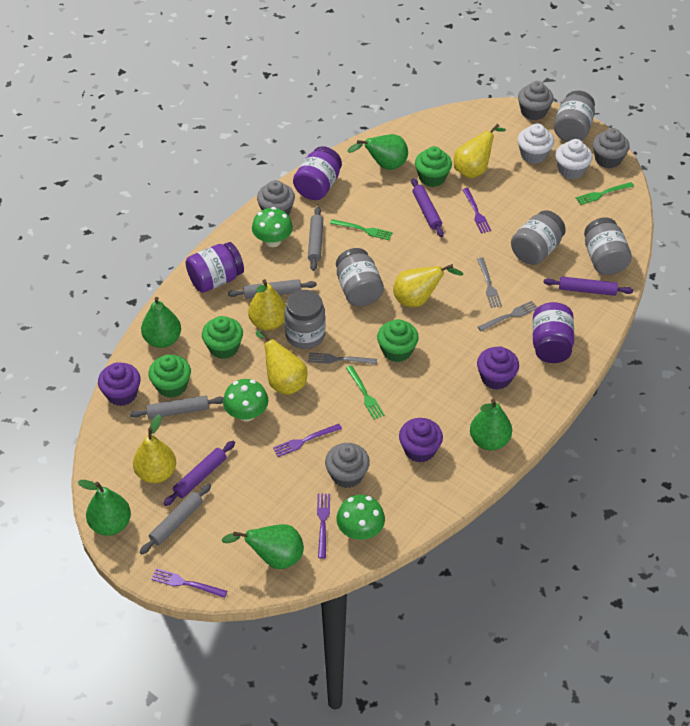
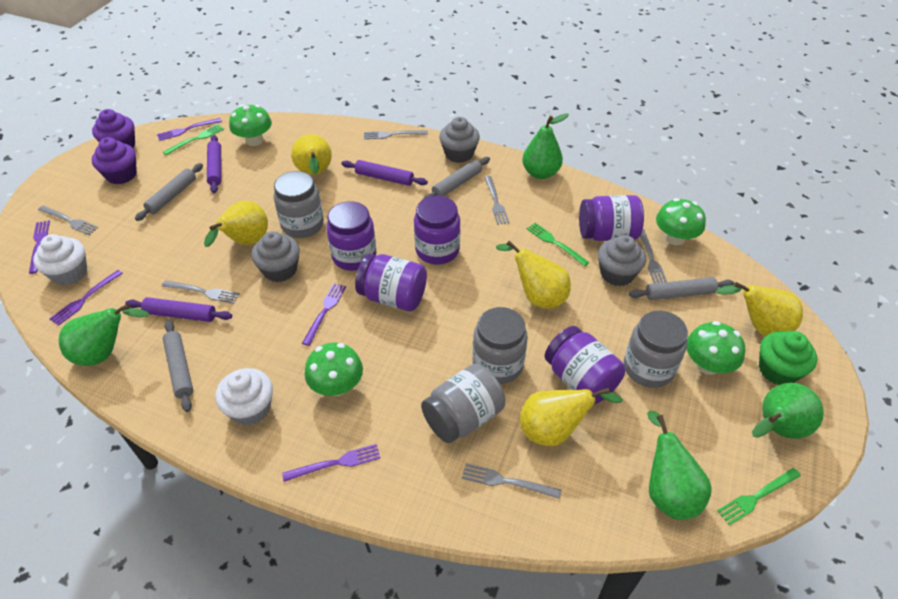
green cupcake: 4 -> 1
green mushroom: 3 -> 4
green pear: 5 -> 4
grey cupcake: 4 -> 3
grey fork: 3 -> 6
grey jar: 5 -> 4
purple cupcake: 3 -> 2
purple fork: 4 -> 5
purple jar: 3 -> 5

